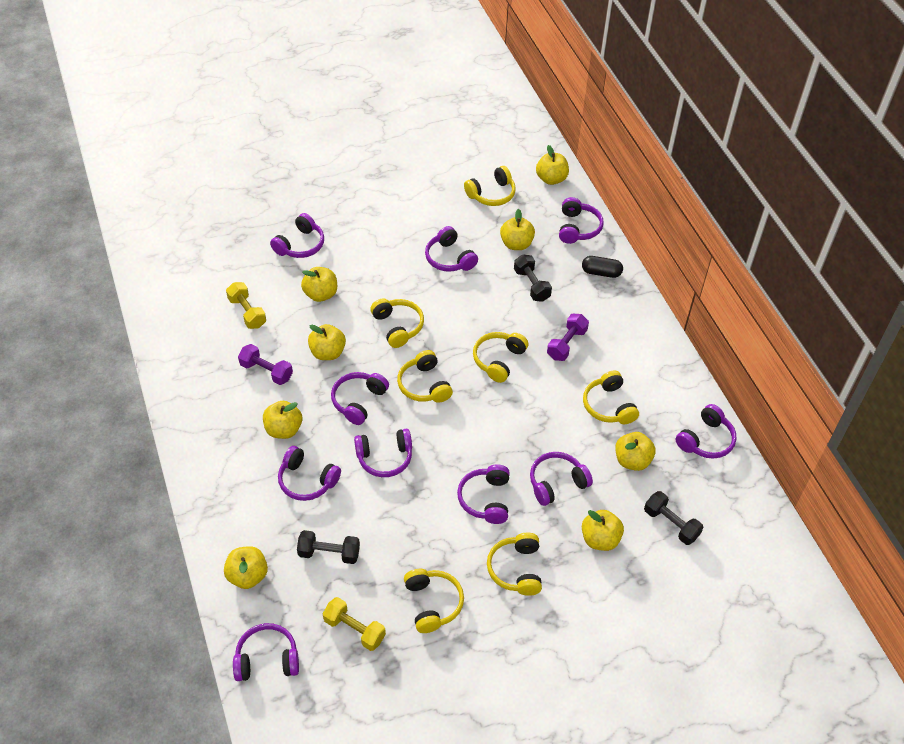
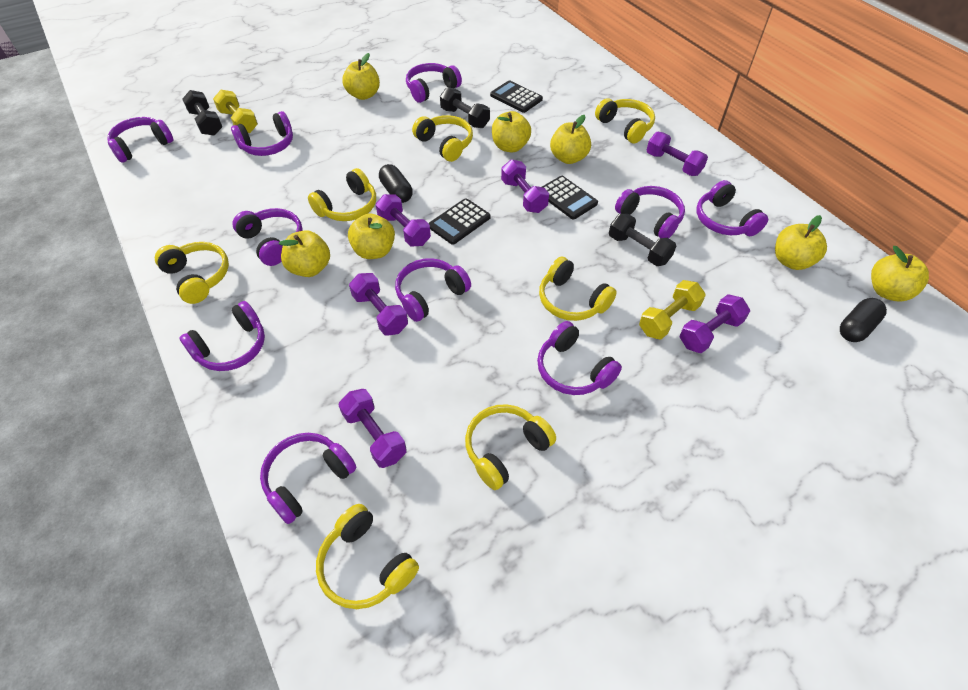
black calculator: 0 -> 3
black capsule: 1 -> 2
purple dumbbell: 2 -> 6
yellow apple: 8 -> 7

